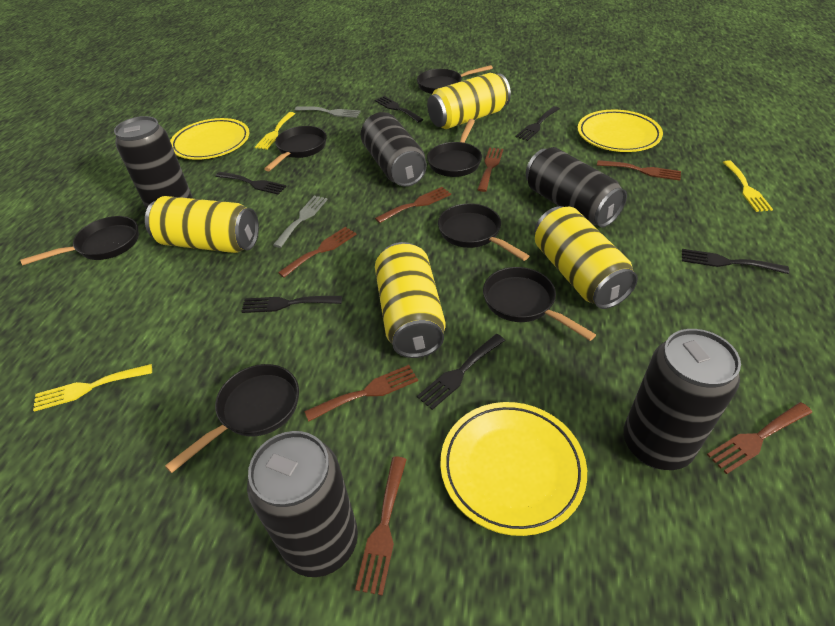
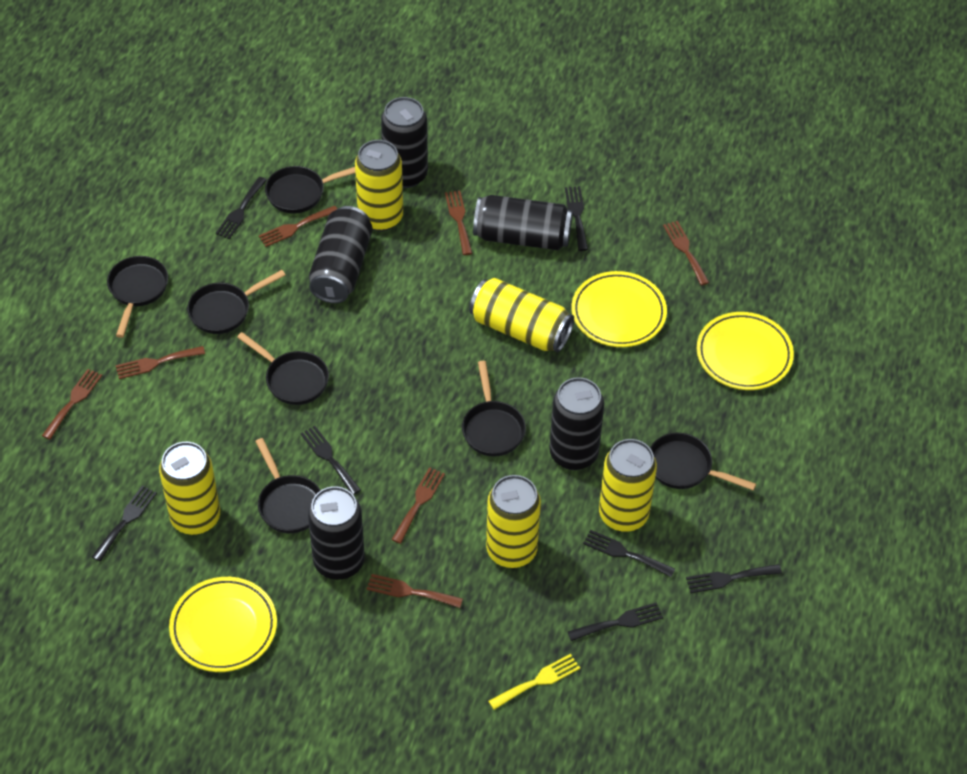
black fork: 6 -> 7
grey fork: 2 -> 0
yellow can: 4 -> 5
yellow fork: 3 -> 1

